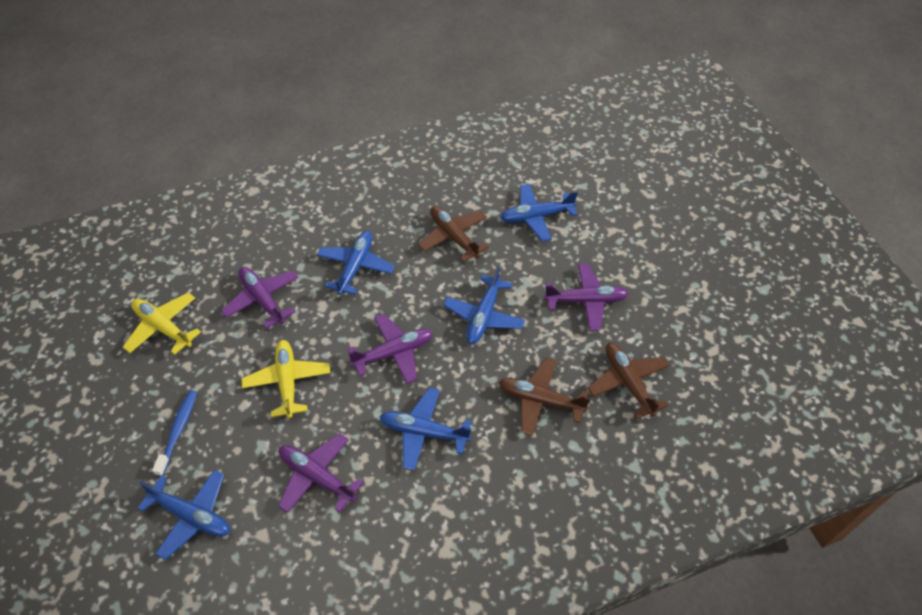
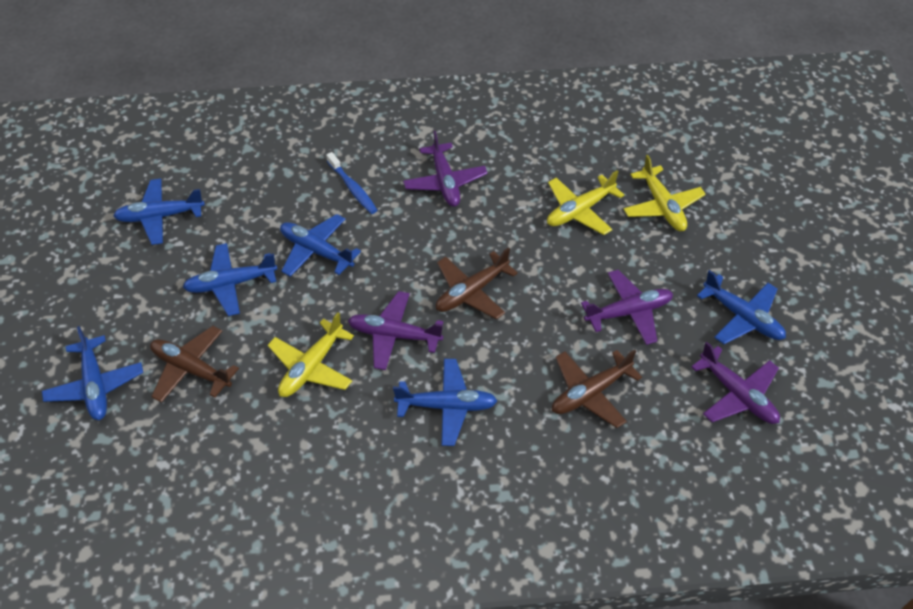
blue plane: 5 -> 6
yellow plane: 2 -> 3

